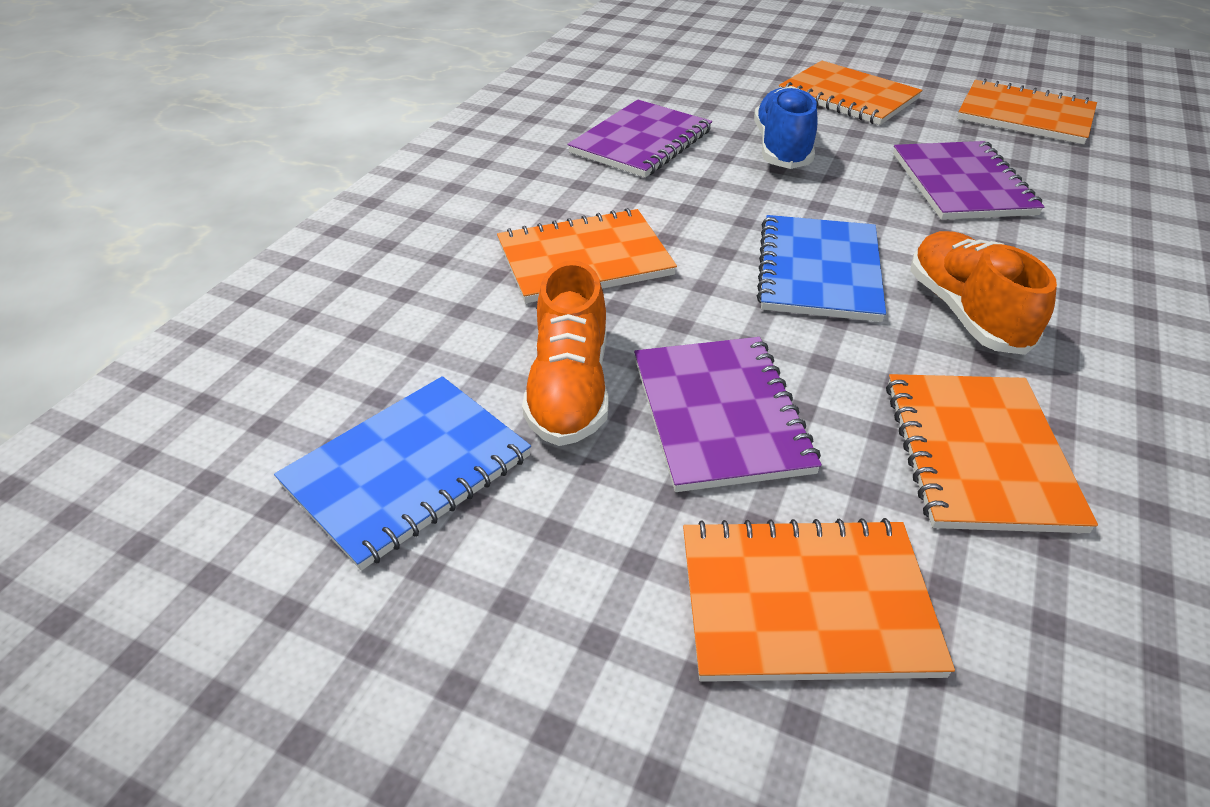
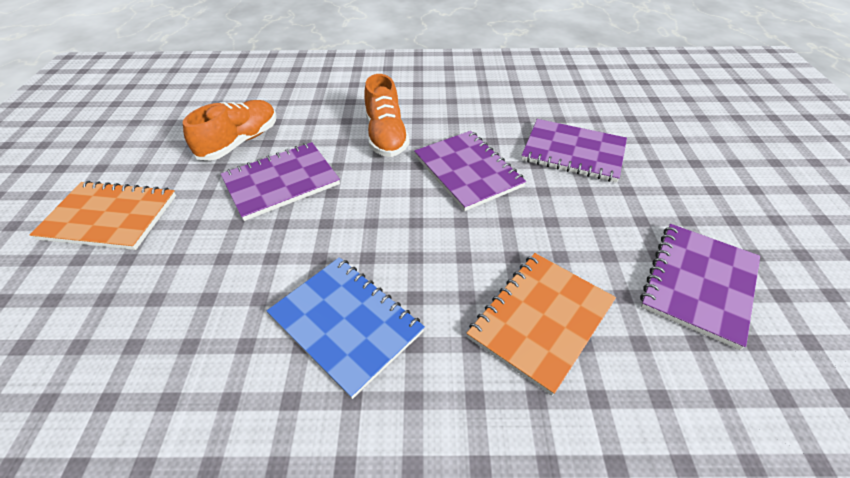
blue notebook: 2 -> 1
blue shoe: 1 -> 0
orange notebook: 5 -> 2
purple notebook: 3 -> 4

